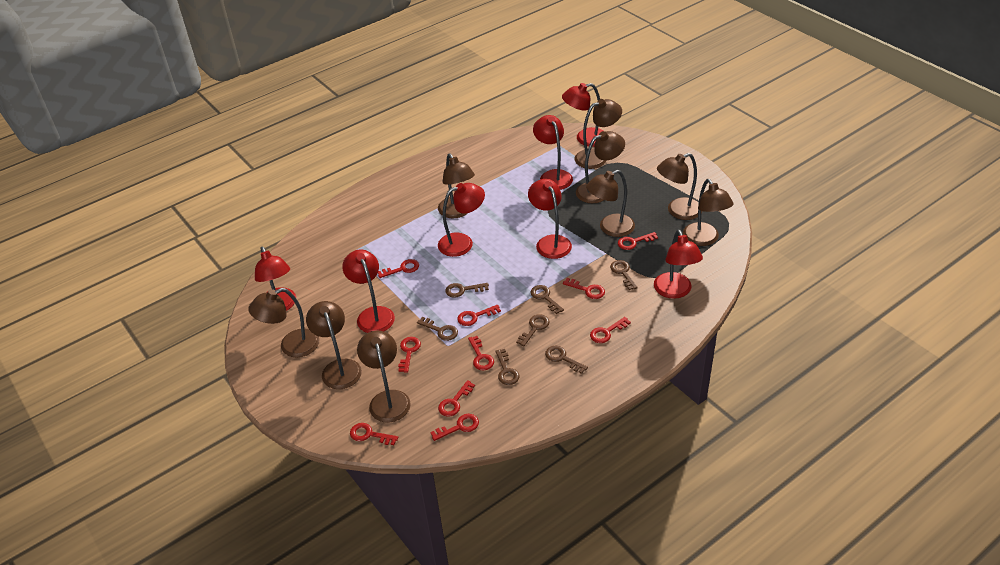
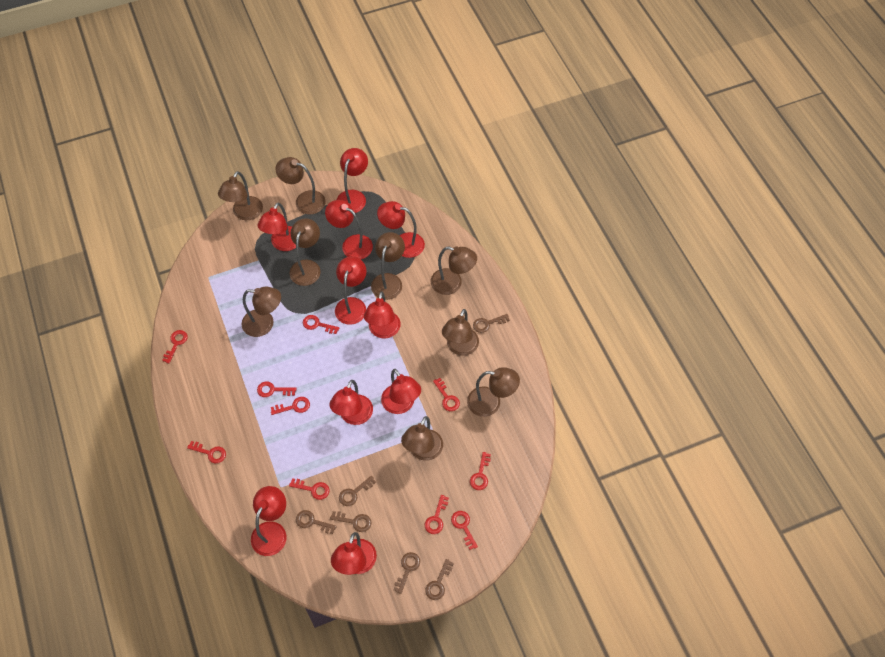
brown key: 7 -> 6
red lamp: 7 -> 10

